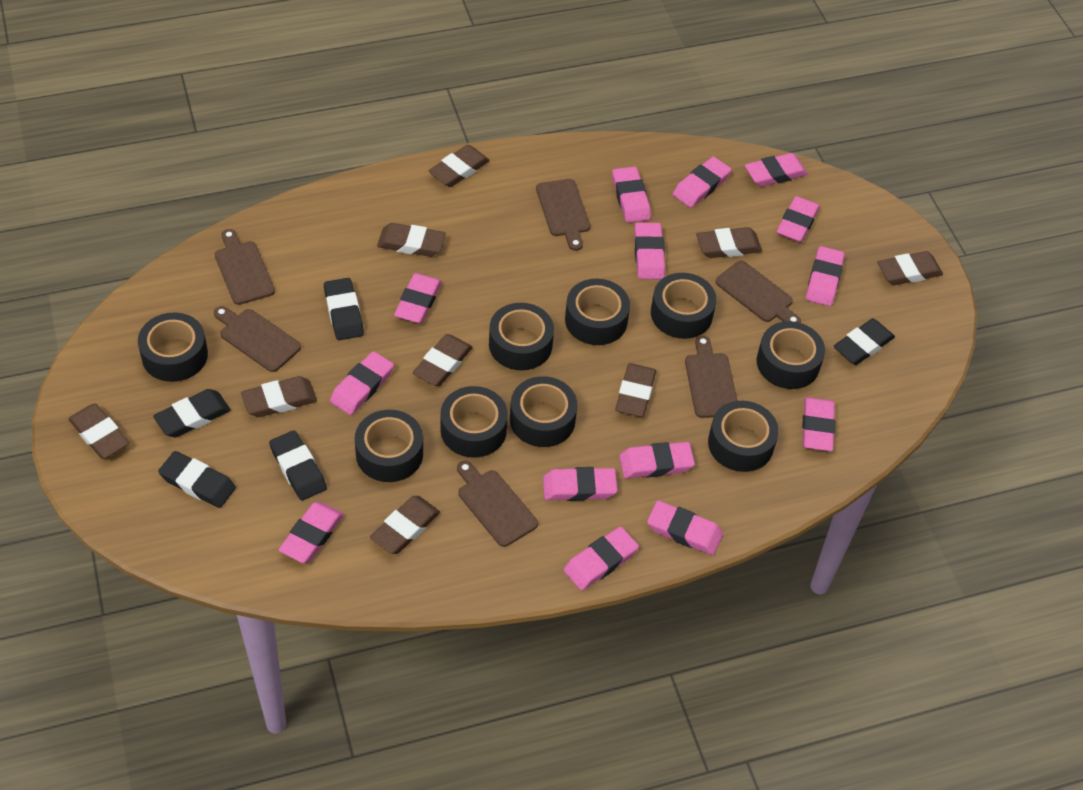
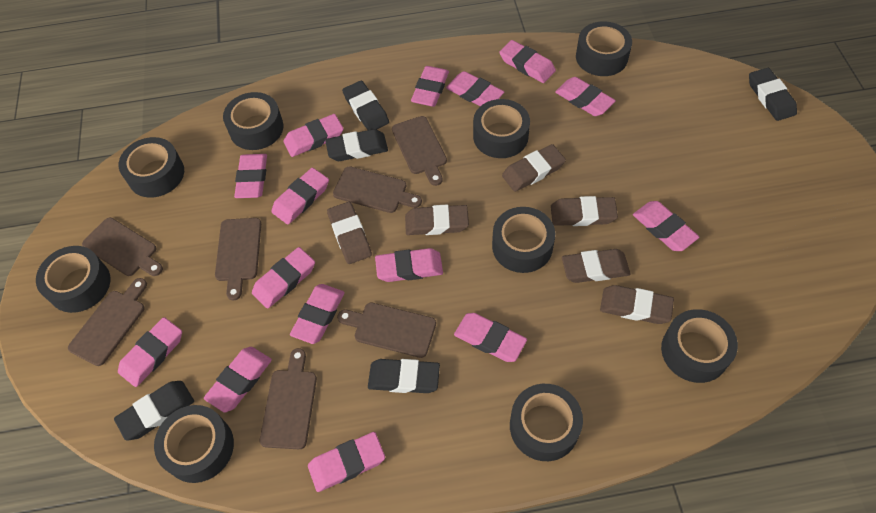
brown cutting board: 6 -> 7
brown eraser: 9 -> 6
pink eraser: 14 -> 15

